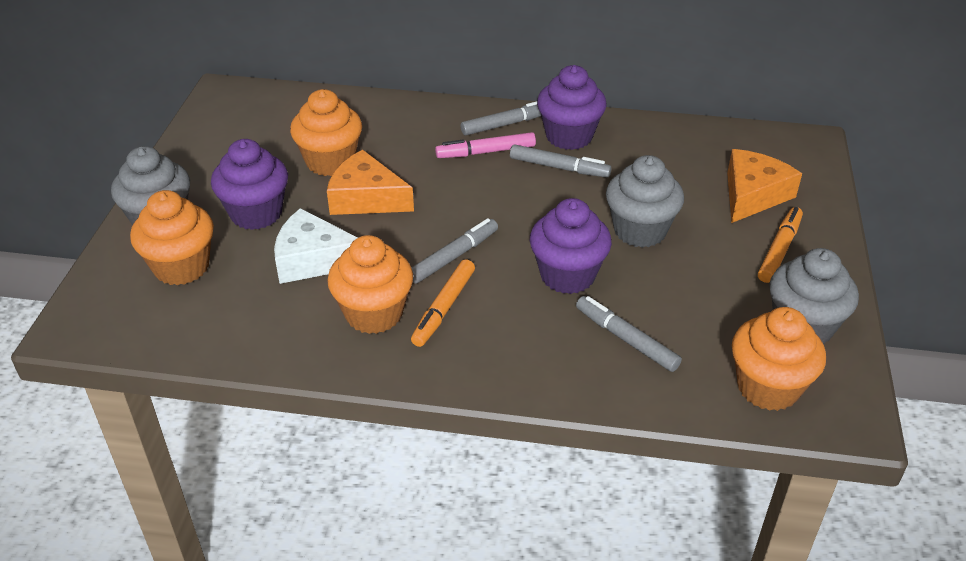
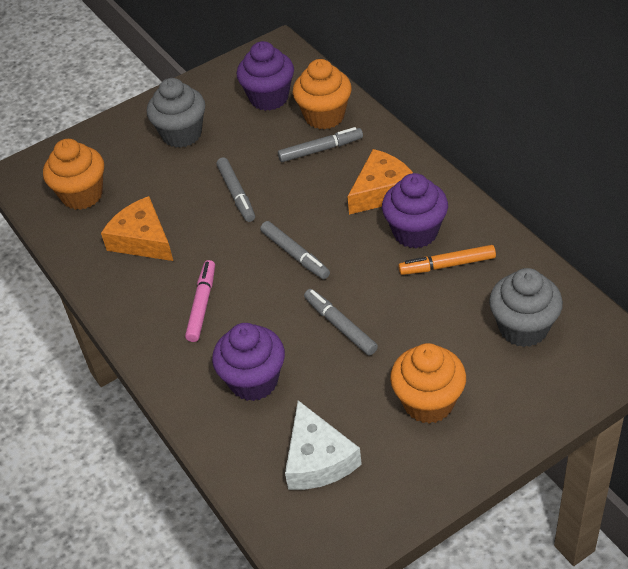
grey cupcake: 3 -> 2
orange cupcake: 4 -> 3
orange marker: 2 -> 1

